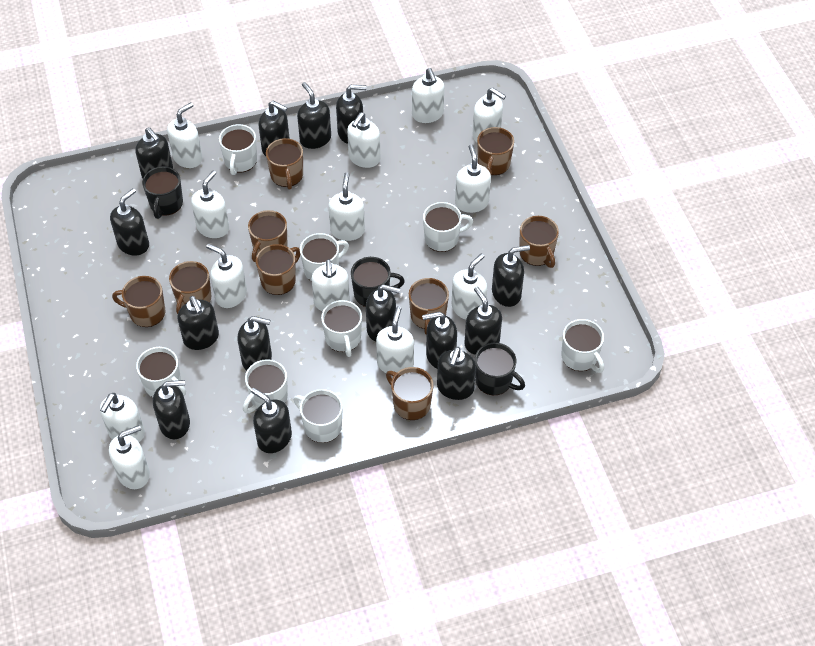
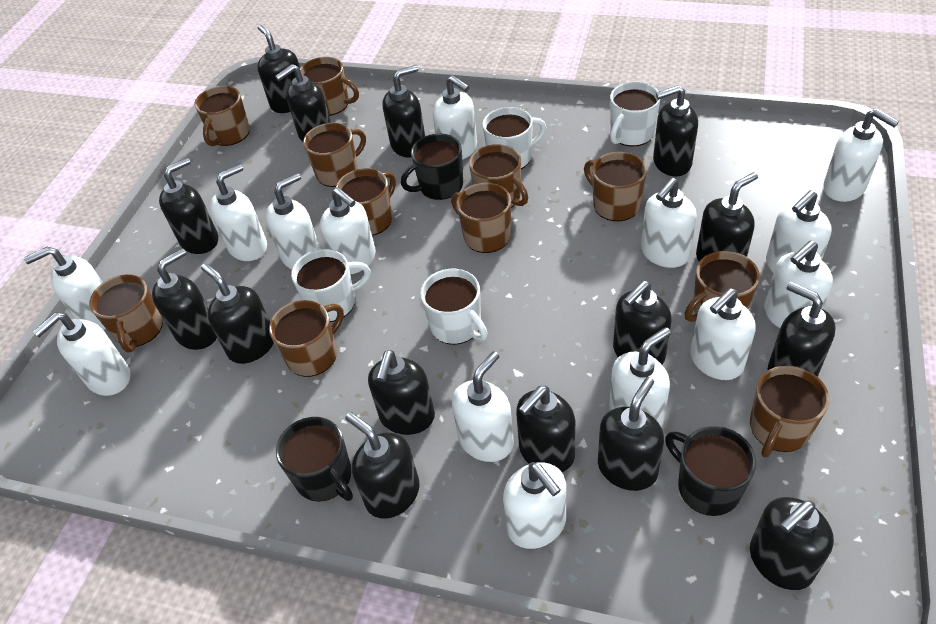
black soap dispenser: 14 -> 15
brown mug: 9 -> 11
white mug: 8 -> 4
white soap dispenser: 13 -> 14

